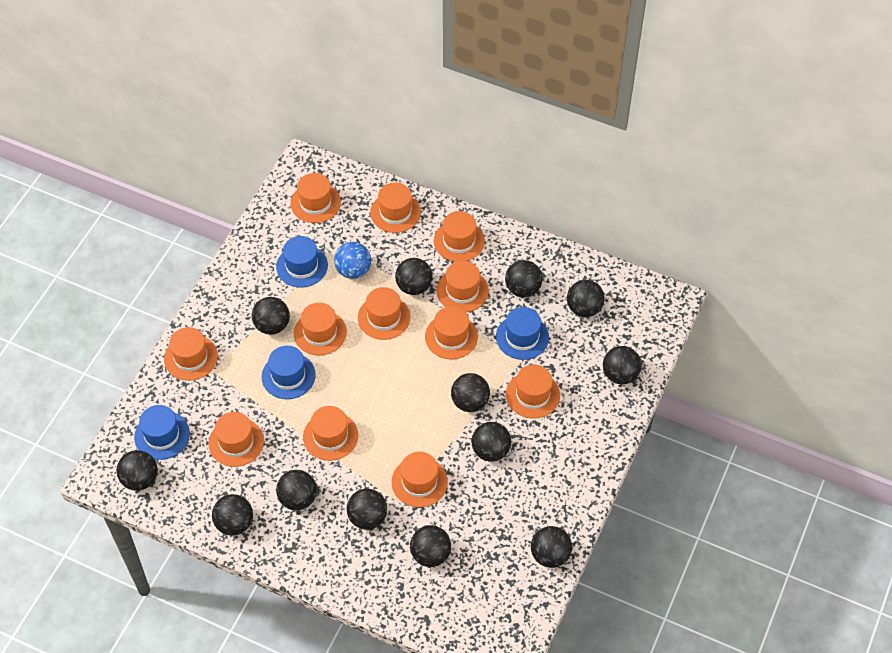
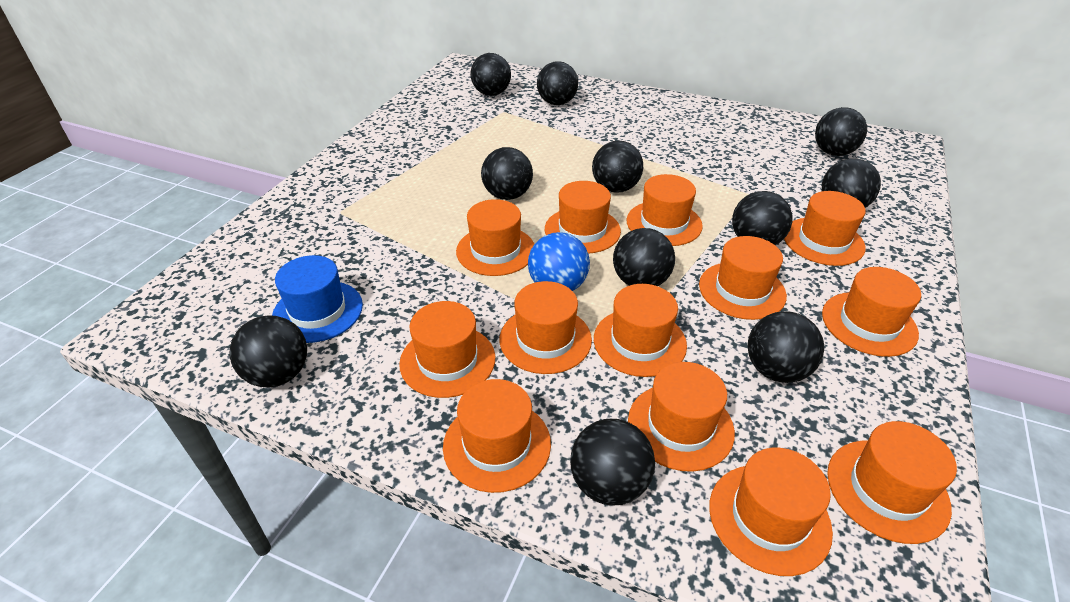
black ball: 13 -> 11
blue hat: 4 -> 1
orange hat: 12 -> 13

